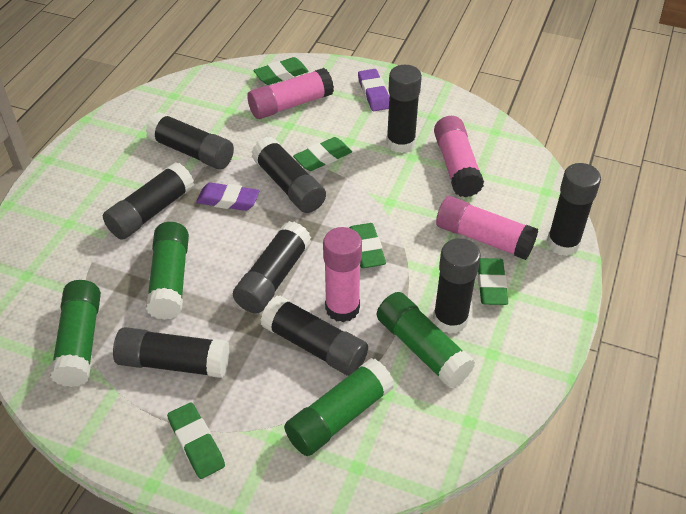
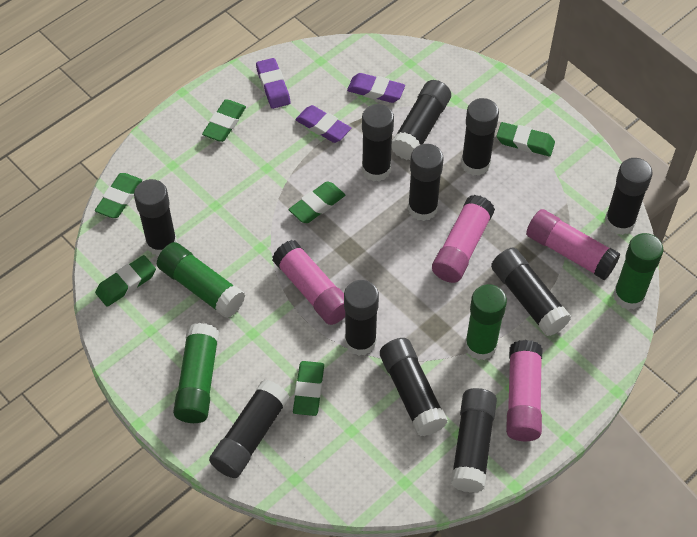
black glue stick: 9 -> 11
green eraser: 5 -> 6
purple eraser: 2 -> 3

